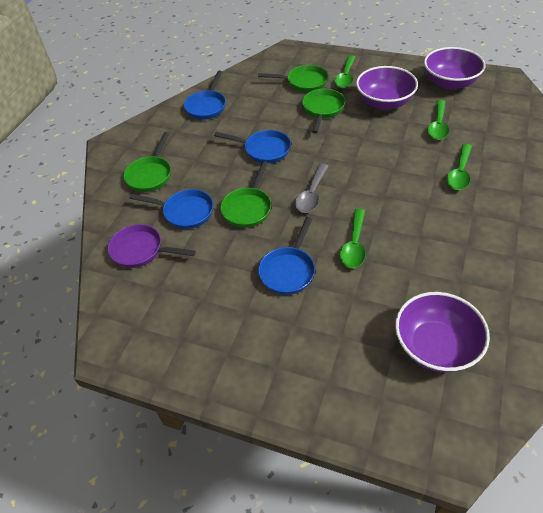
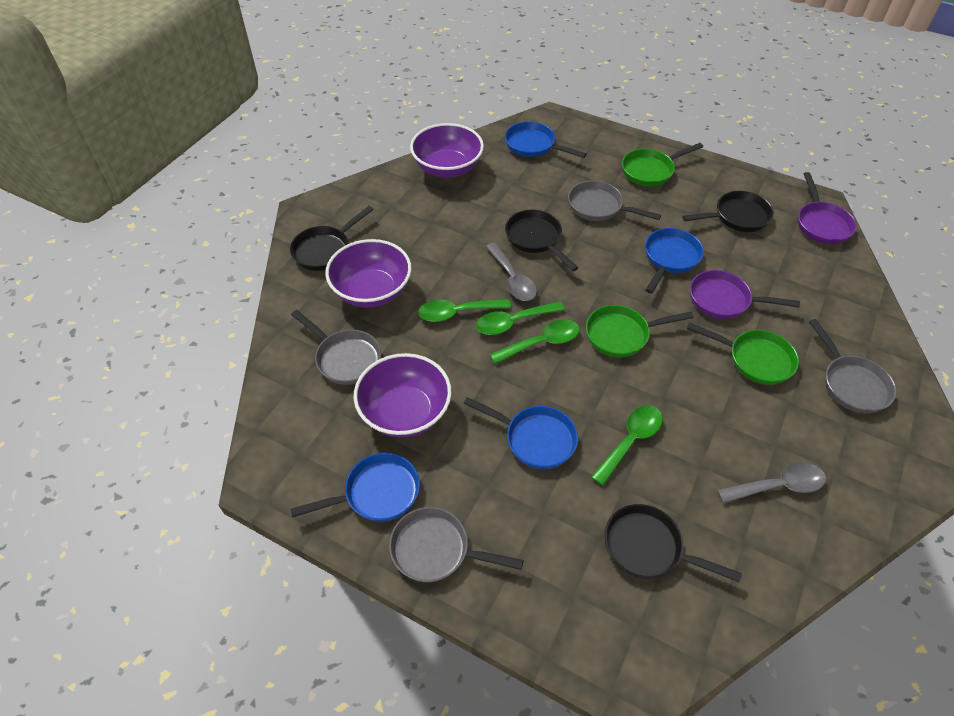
black pan: 0 -> 4
green pan: 4 -> 3
grey pan: 0 -> 4
grey spoon: 1 -> 2
purple pan: 1 -> 2

